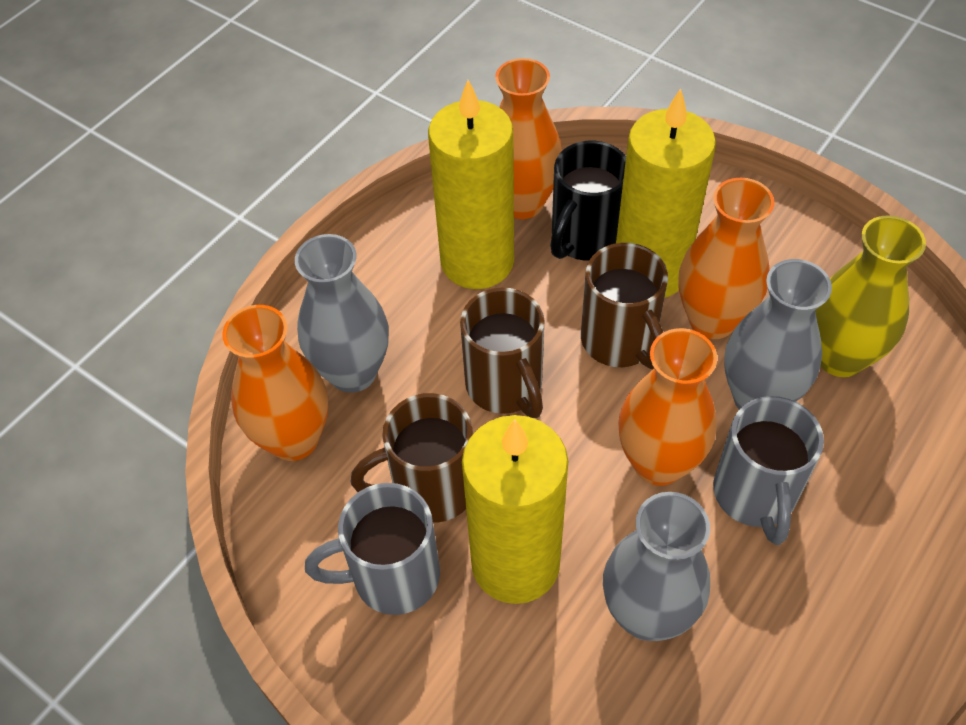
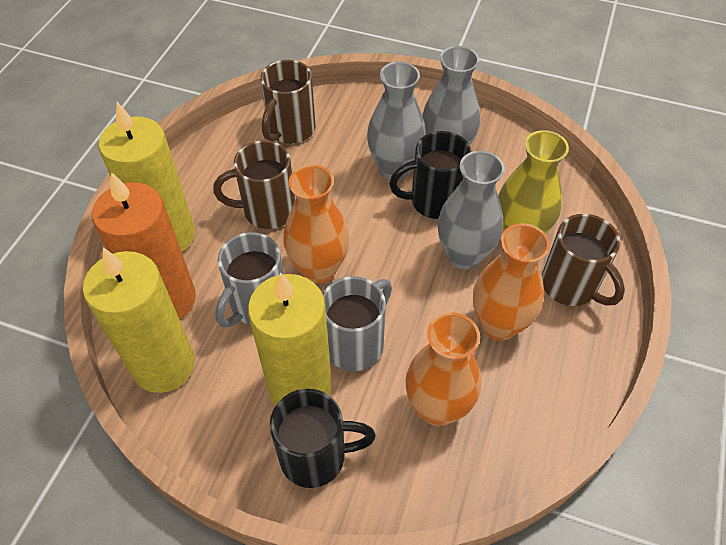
black mug: 1 -> 2
orange candle: 0 -> 1
orange vase: 4 -> 3

